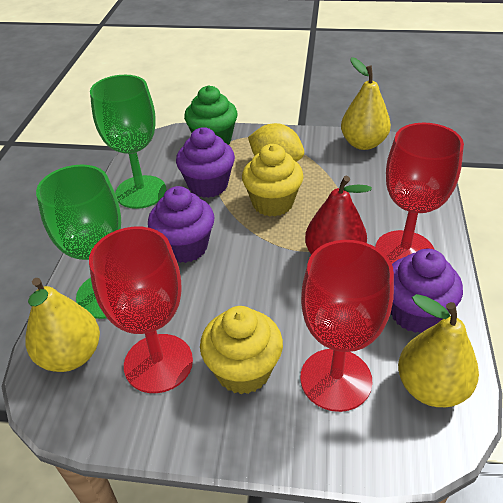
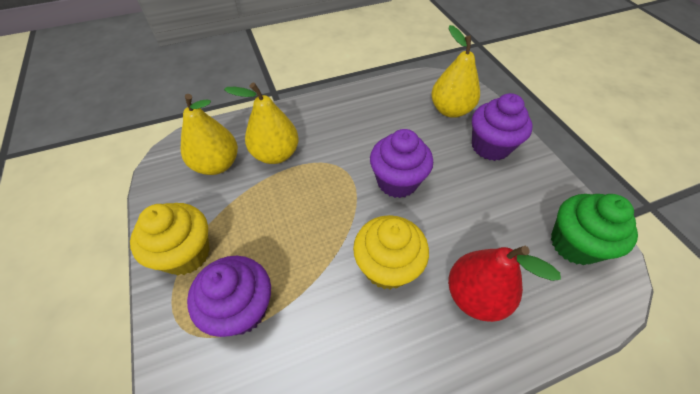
green goblet: 2 -> 0
red goblet: 3 -> 0
yellow lemon: 1 -> 0

